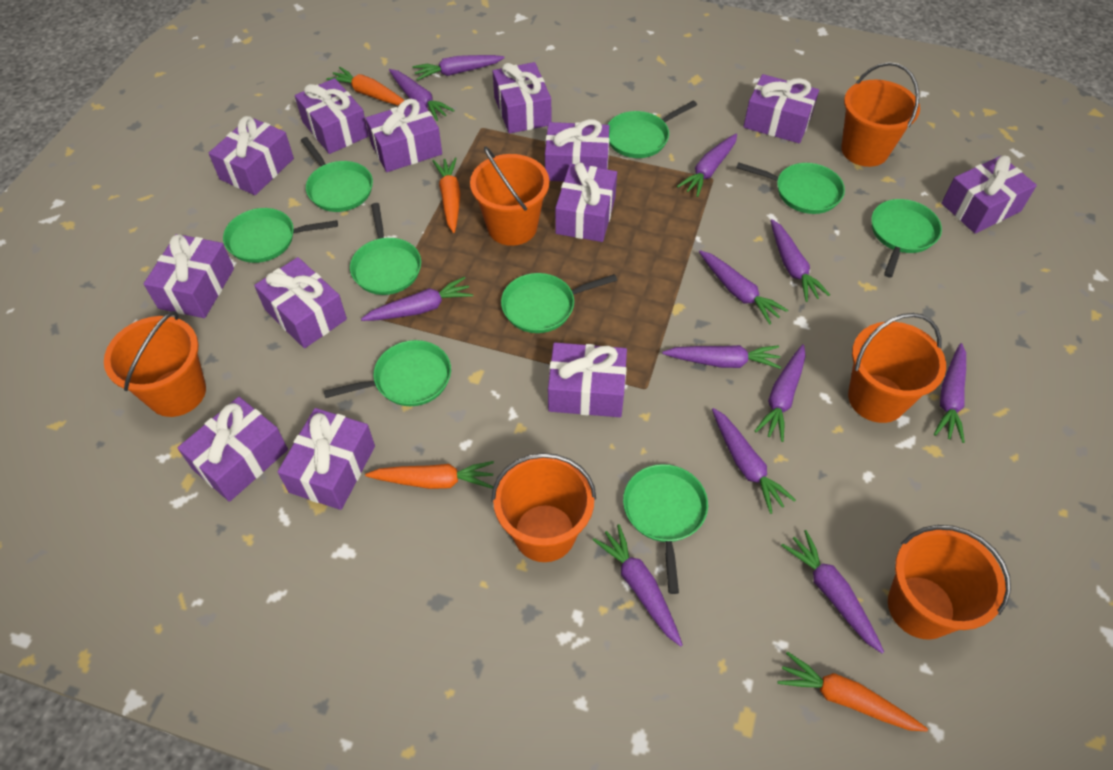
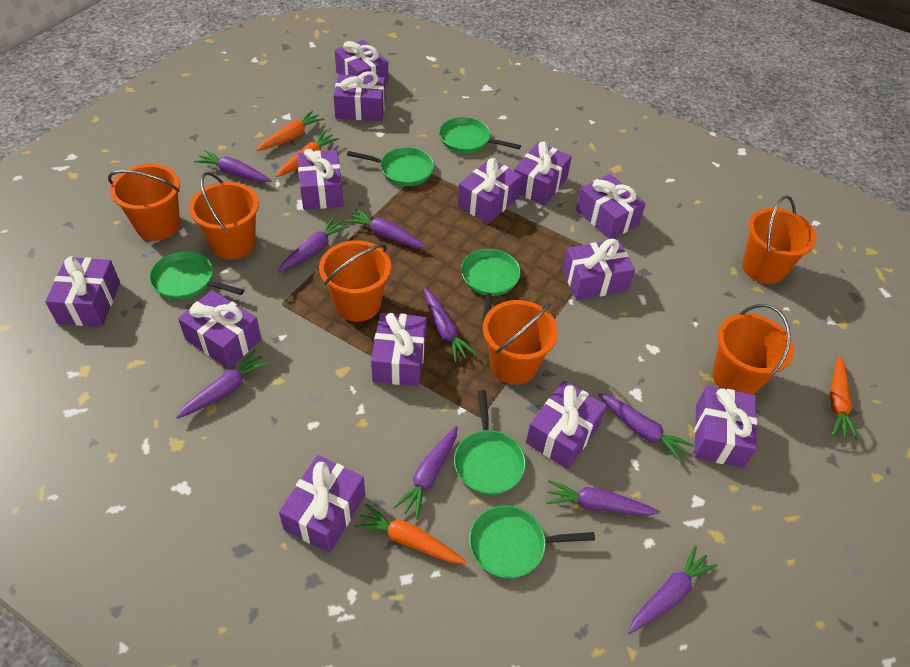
green pan: 9 -> 6
purple carrot: 12 -> 9

